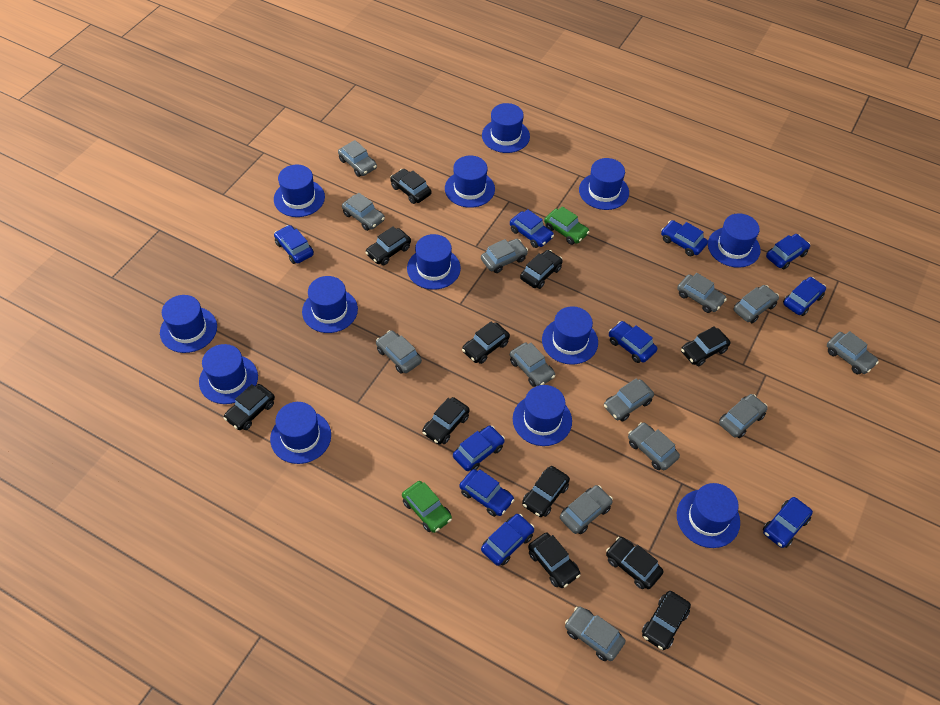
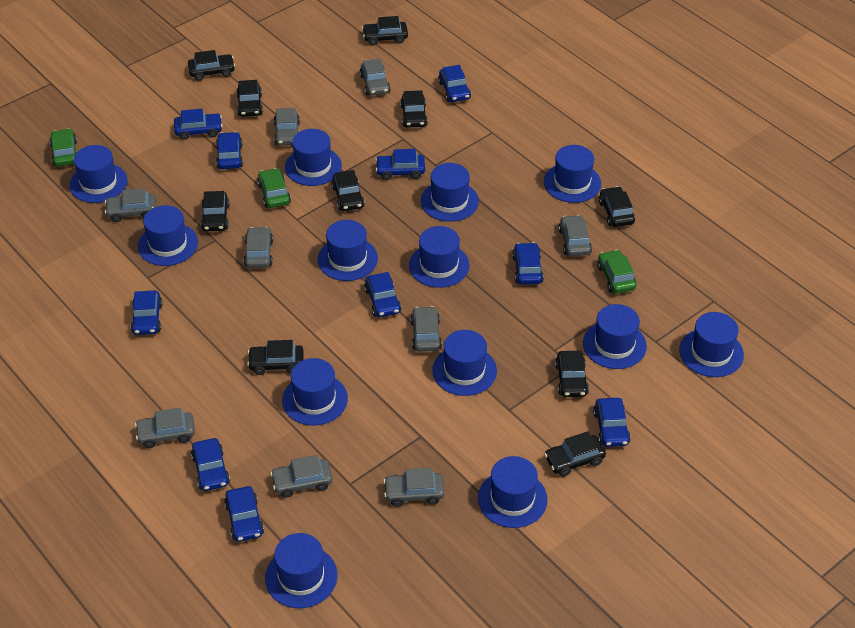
black car: 11 -> 10
green car: 2 -> 3
grey car: 13 -> 9

